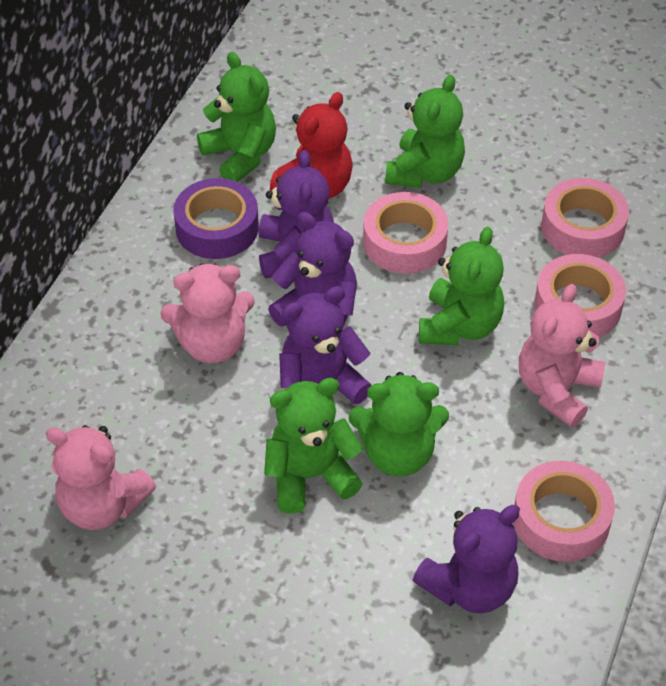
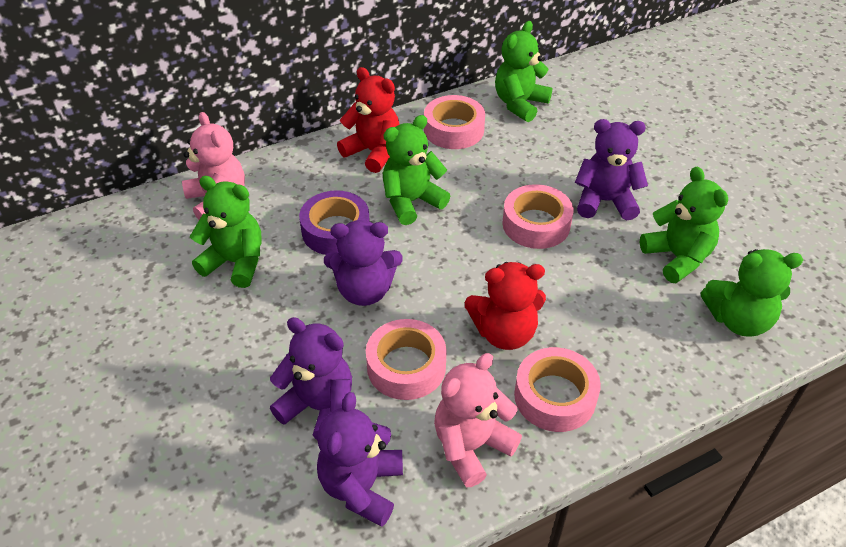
pink teddy bear: 3 -> 2
red teddy bear: 1 -> 2

